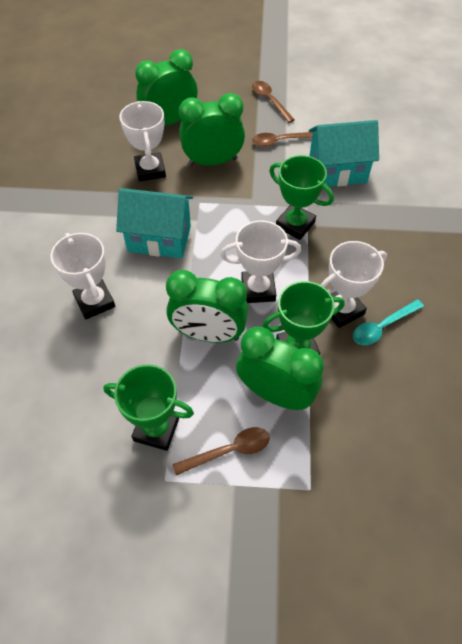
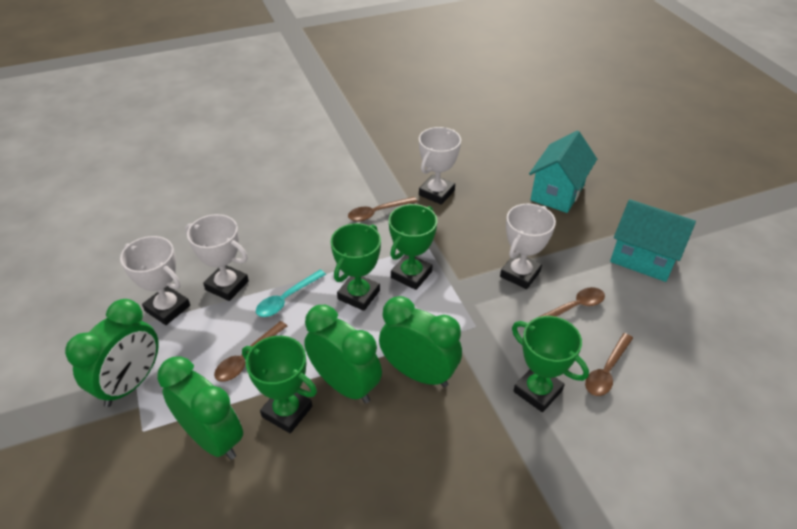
brown spoon: 3 -> 4
green trophy: 3 -> 4

